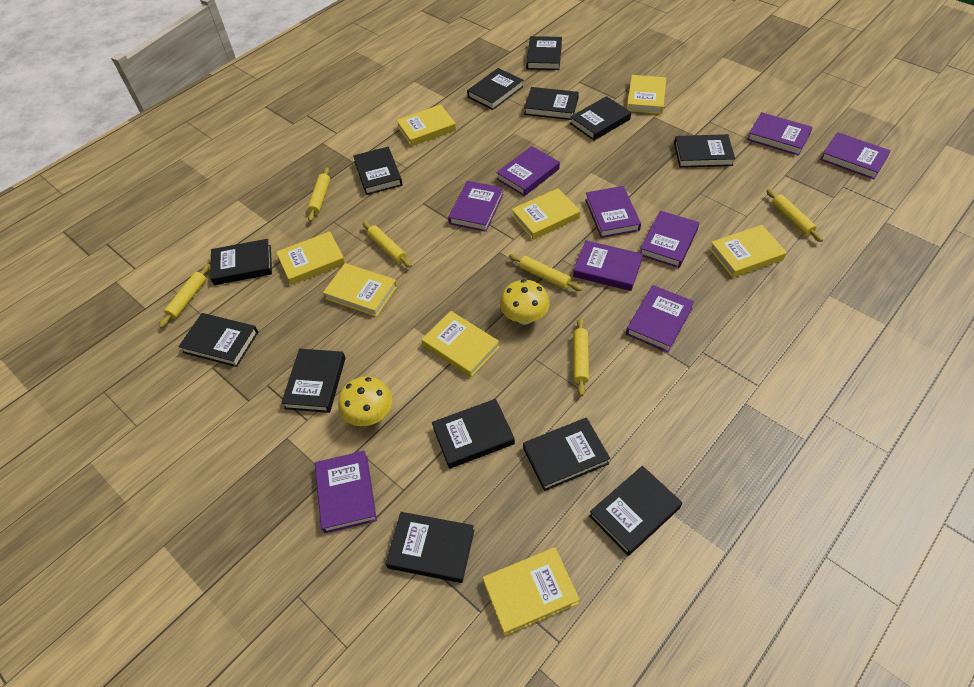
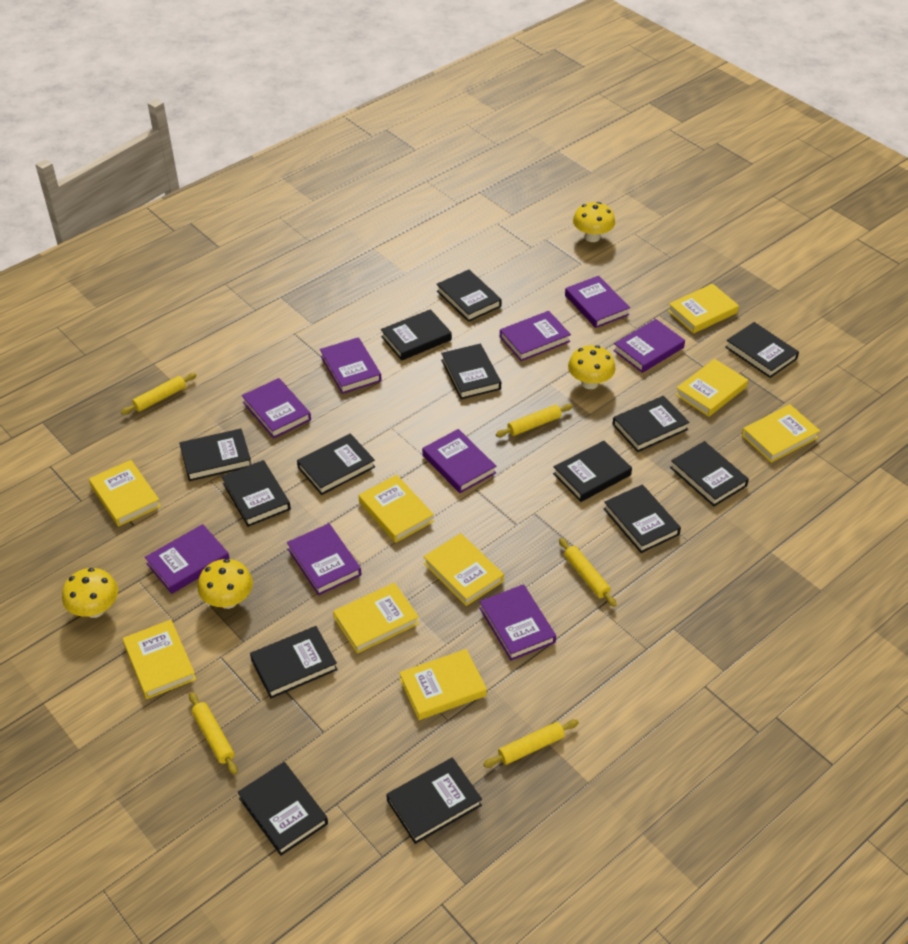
black book: 13 -> 14
yellow book: 8 -> 9
yellow mushroom: 2 -> 4
yellow rolling pin: 6 -> 5

